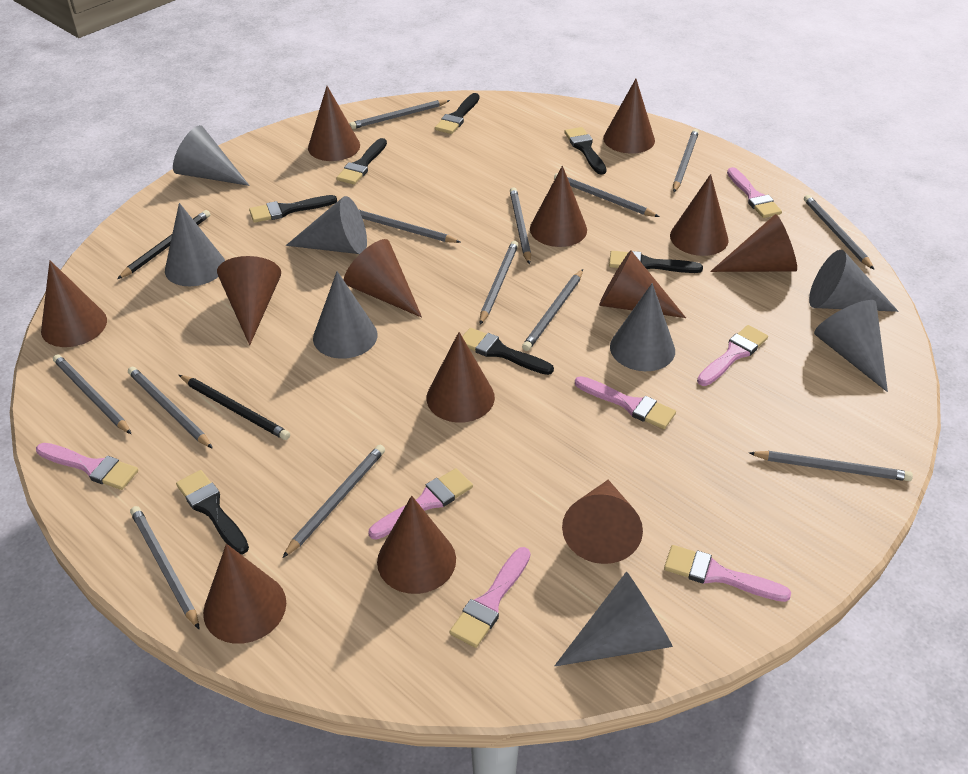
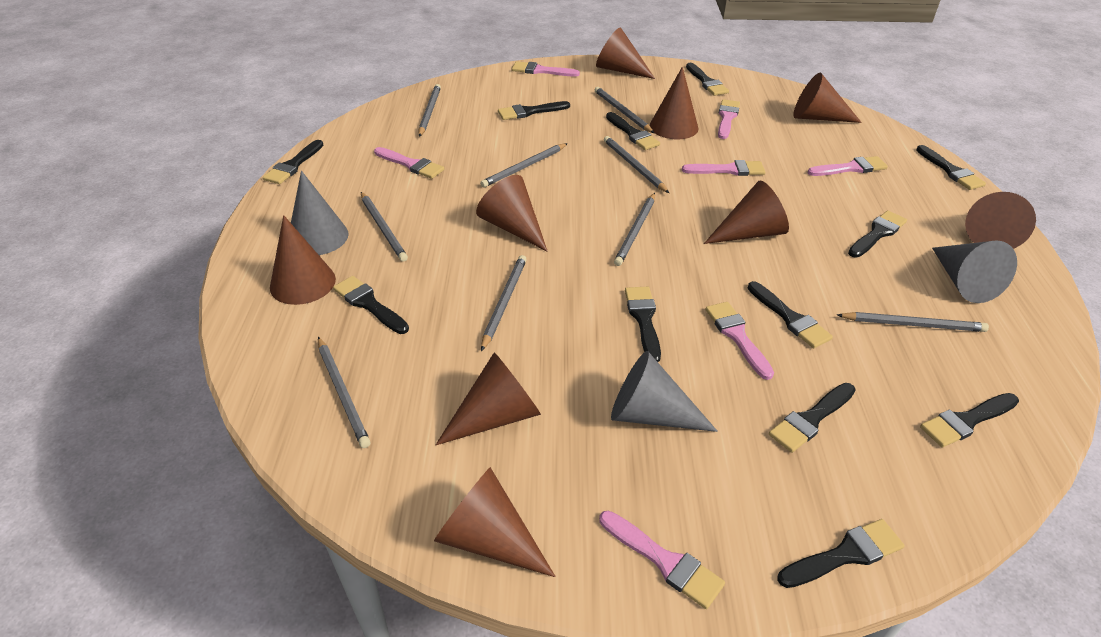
black brush: 7 -> 12
black pencil: 2 -> 0
brown cone: 13 -> 9
grey cone: 8 -> 3
grey pencil: 13 -> 9

